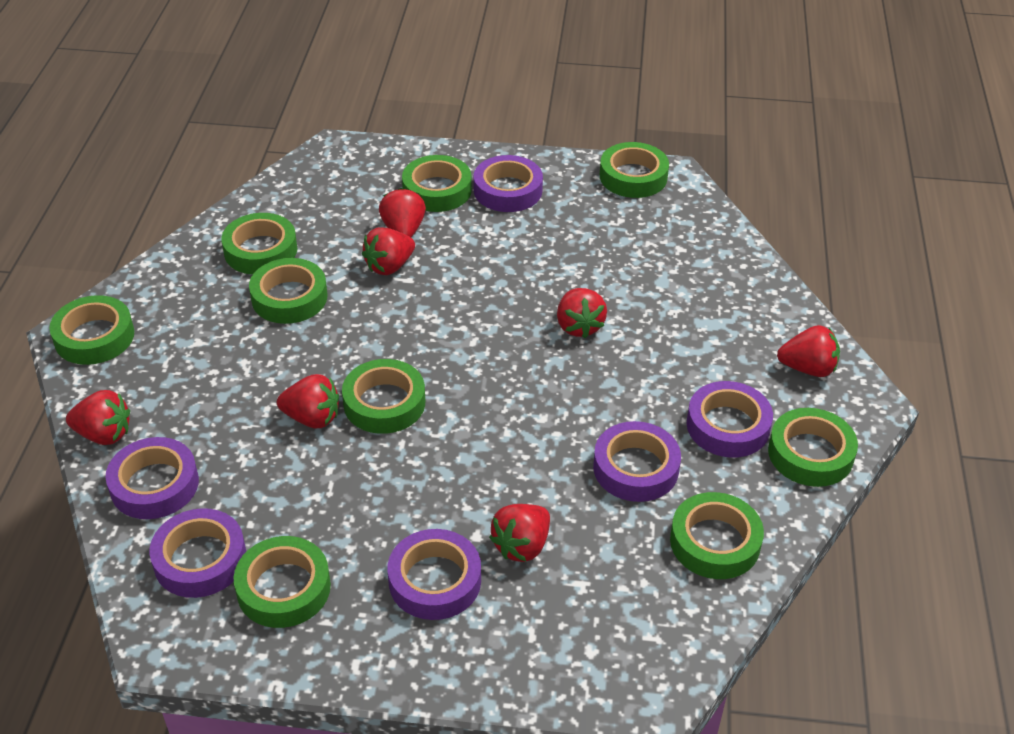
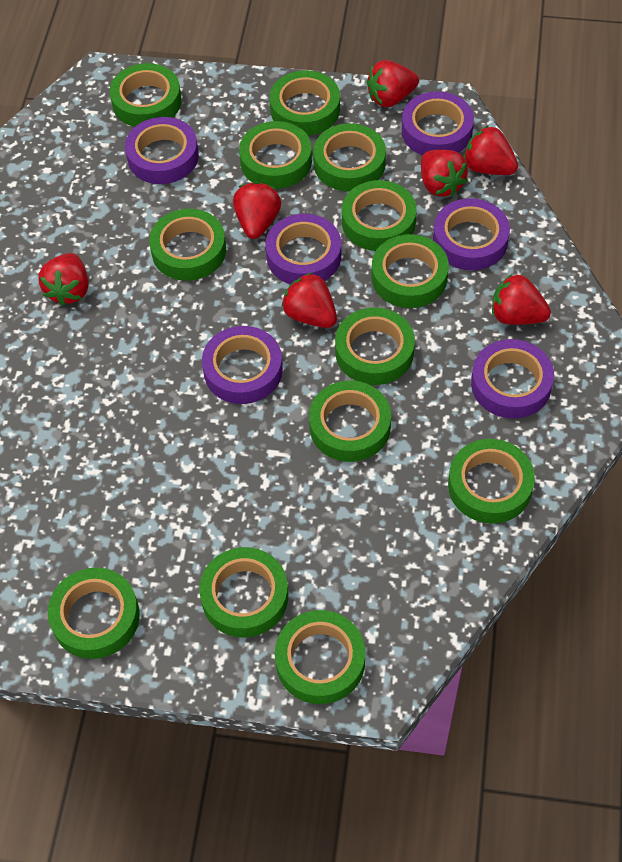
green tape: 9 -> 13

